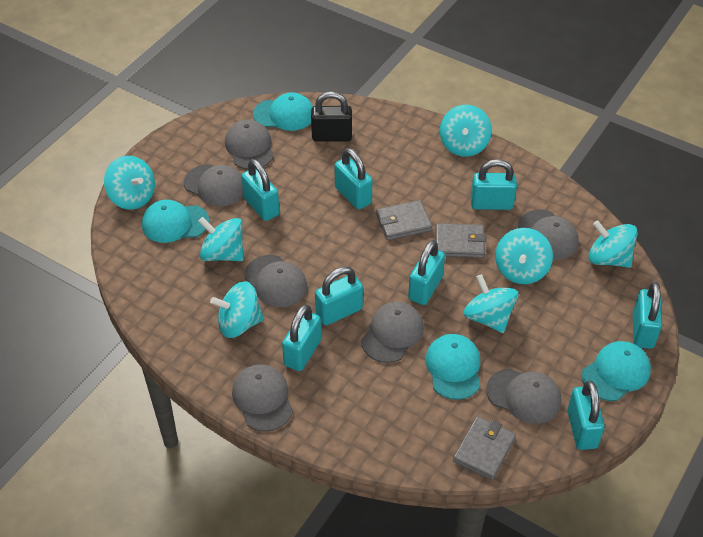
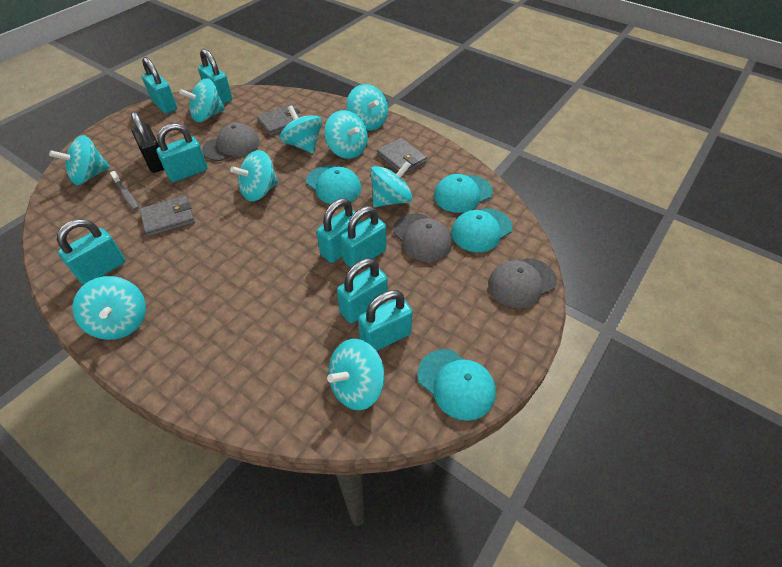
grey cap: 7 -> 3
grey toothbrush: 0 -> 1
turquoise spinning top: 7 -> 9

